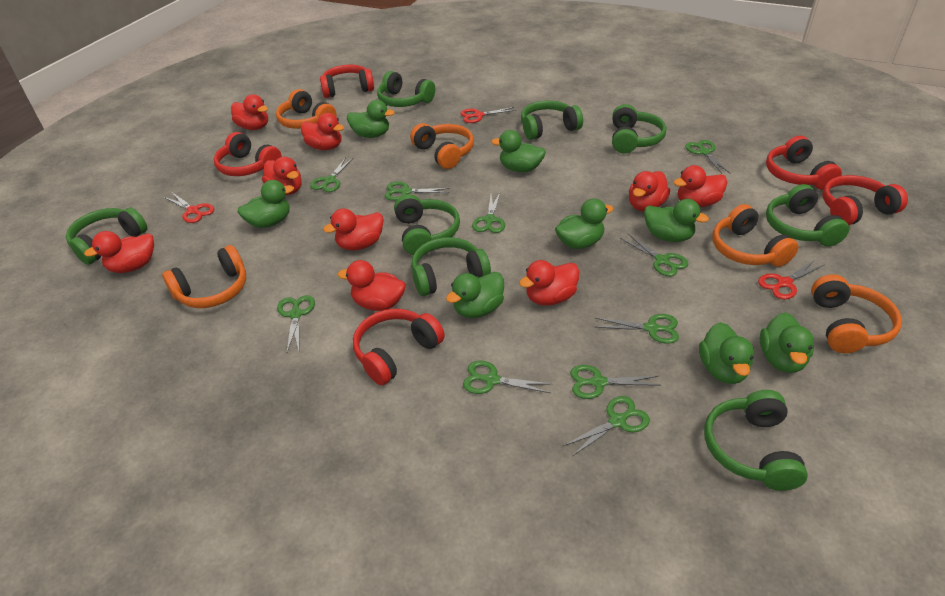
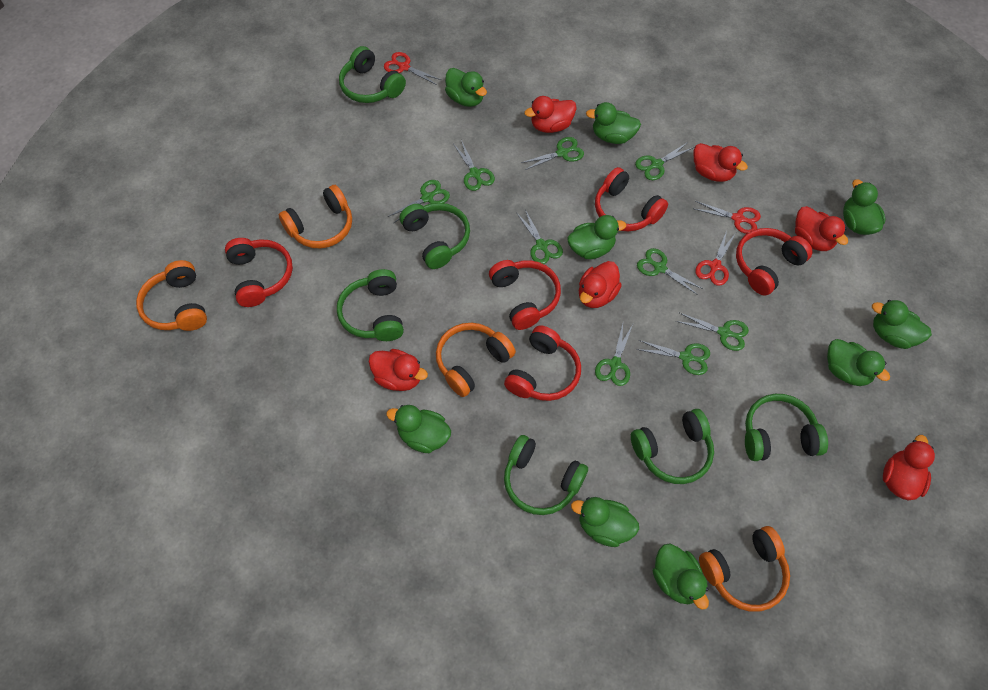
green duck: 8 -> 9
green headphones: 8 -> 6
green scissors: 10 -> 9
orange headphones: 5 -> 4
red duck: 9 -> 6

